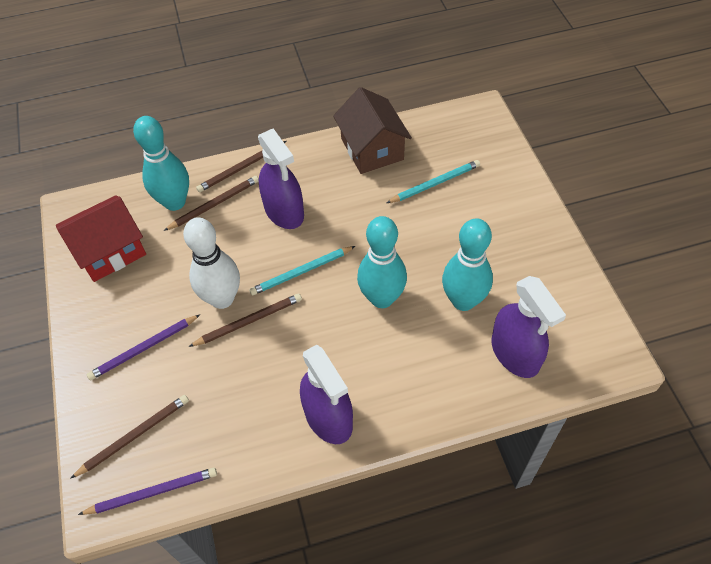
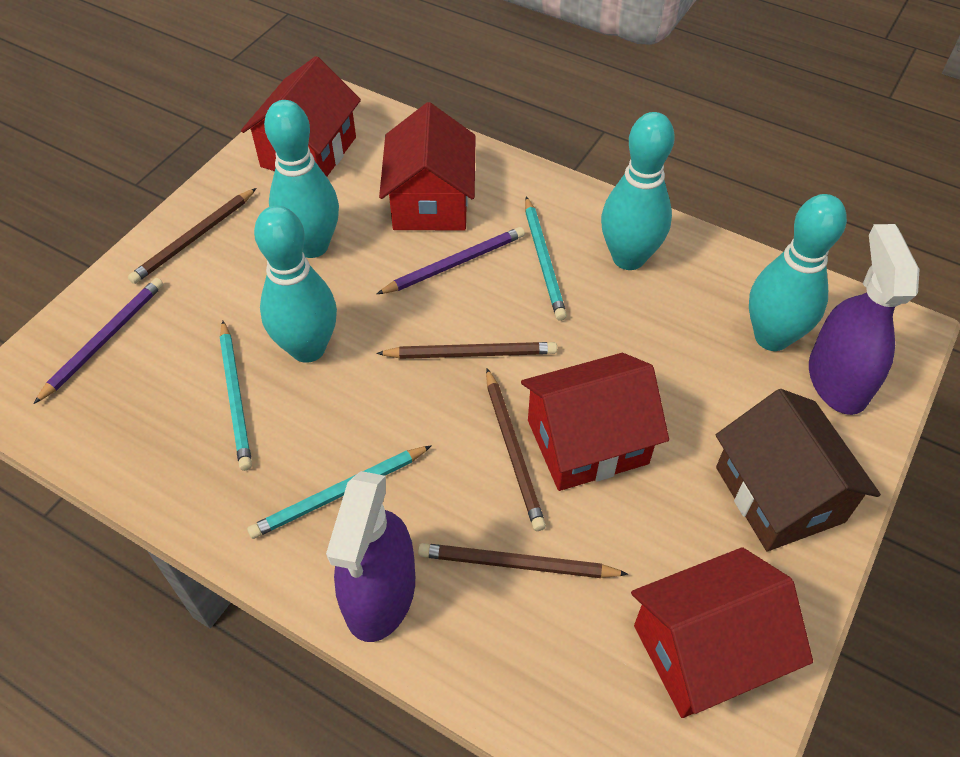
purple spray bottle: 3 -> 2
red house: 1 -> 4
turquoise bowling pin: 3 -> 4
turquoise pencil: 2 -> 3
white bowling pin: 1 -> 0

